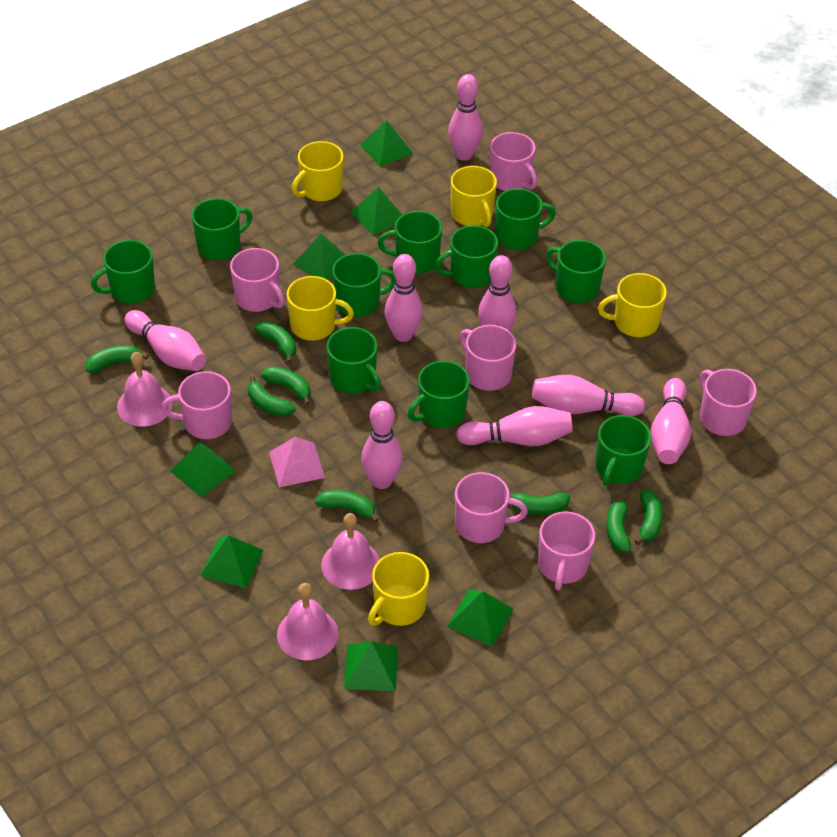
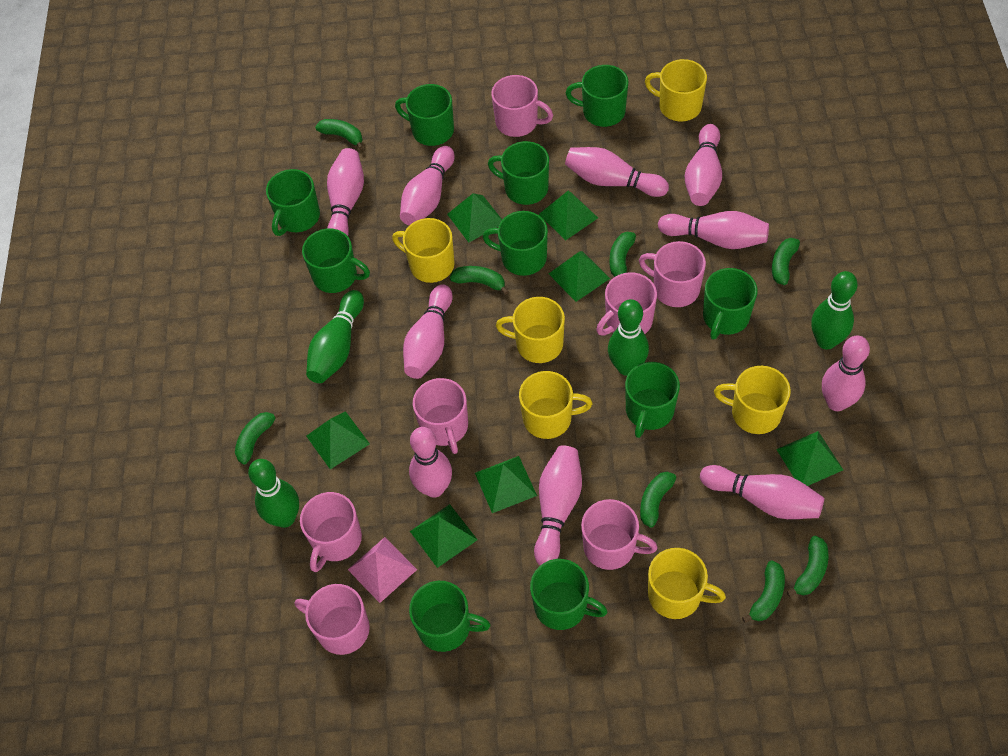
green bowling pin: 0 -> 4
pink bell: 3 -> 0
pink bowling pin: 8 -> 10
yellow mug: 5 -> 6

